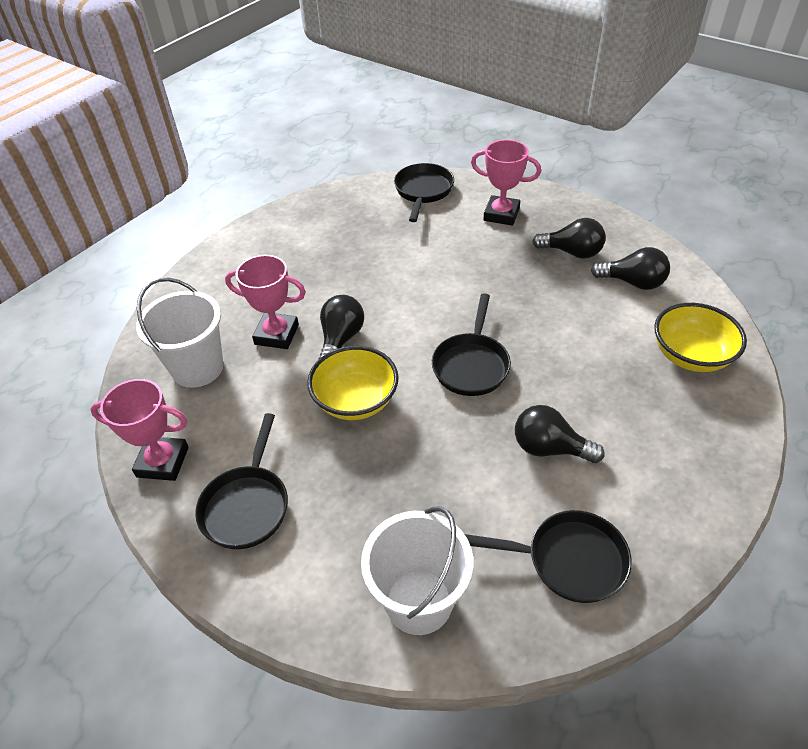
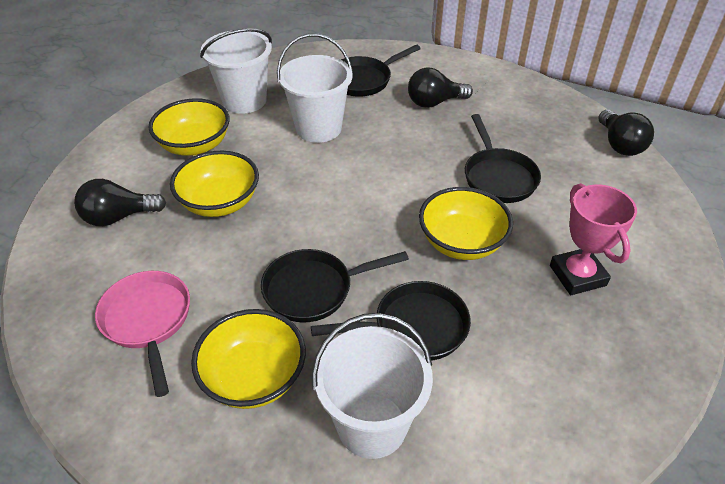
black light bulb: 4 -> 3
pink pan: 0 -> 1
pink trophy: 3 -> 1
white bucket: 2 -> 3
yellow bowl: 2 -> 4

